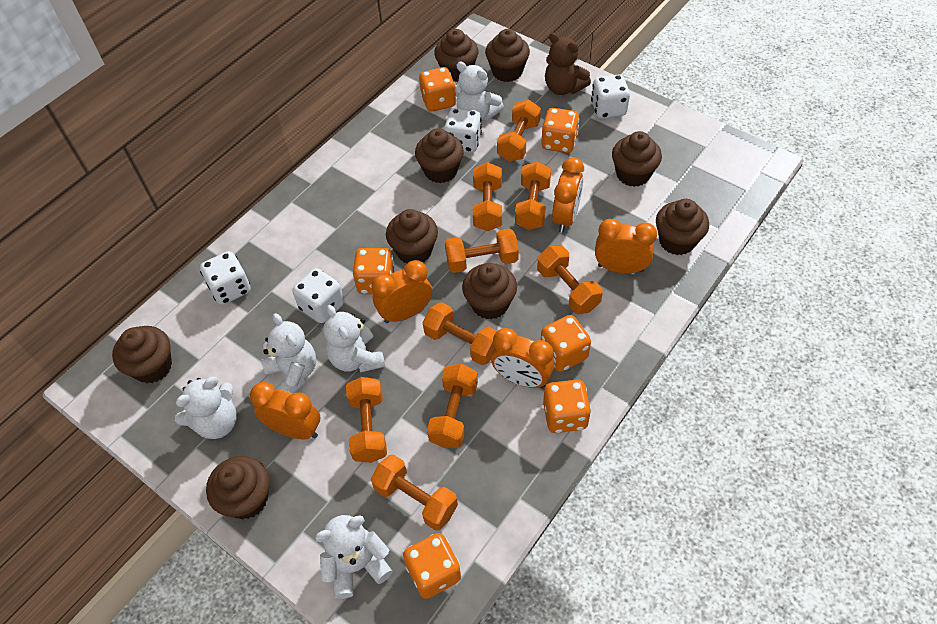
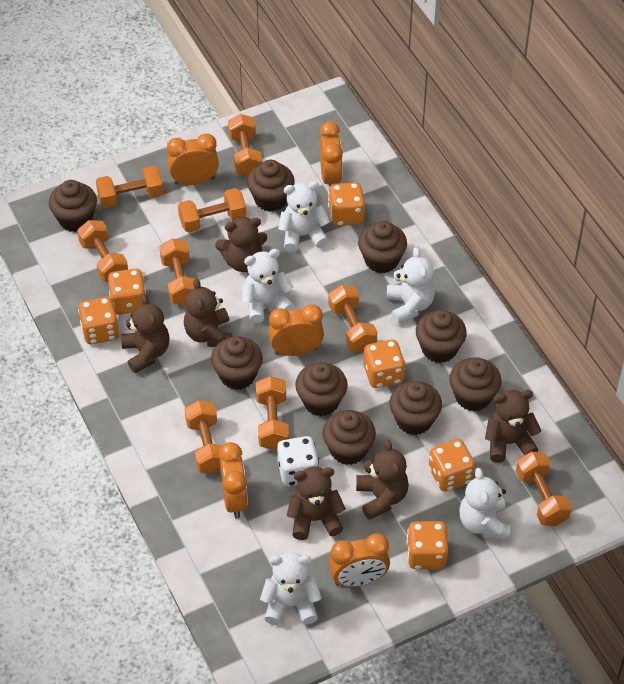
brown teddy bear: 1 -> 6
white dice: 4 -> 1

